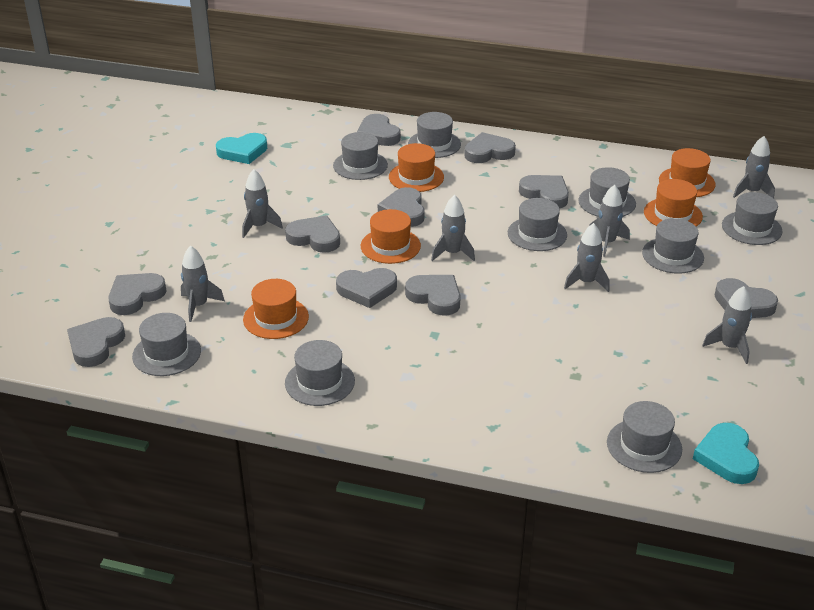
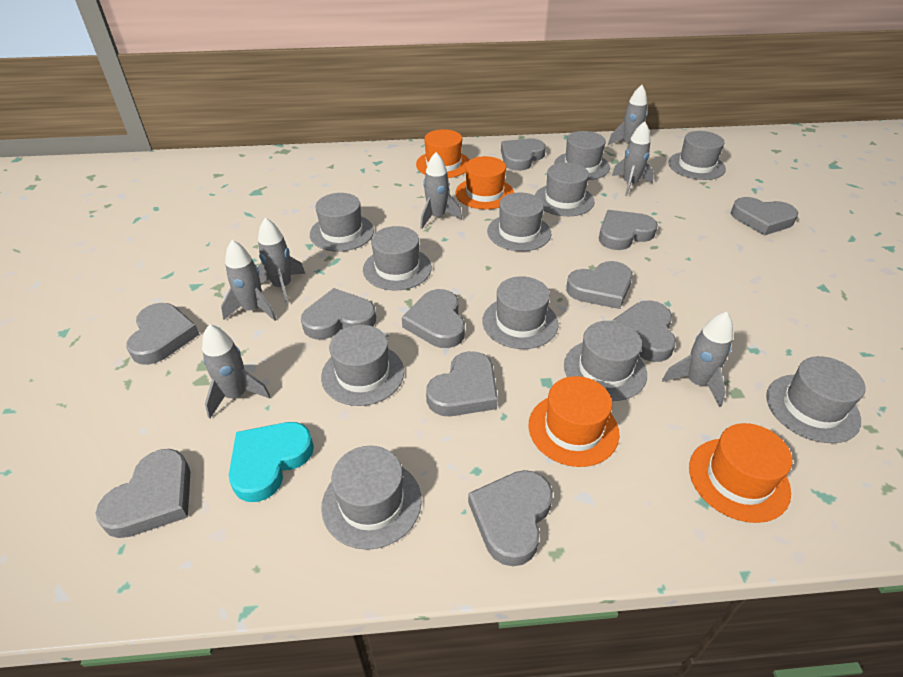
grey hat: 9 -> 11
grey heart: 10 -> 11
orange hat: 5 -> 4
turquoise heart: 2 -> 1

